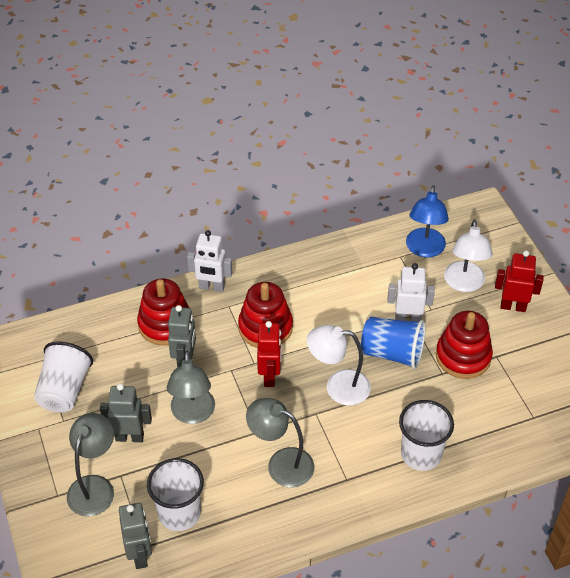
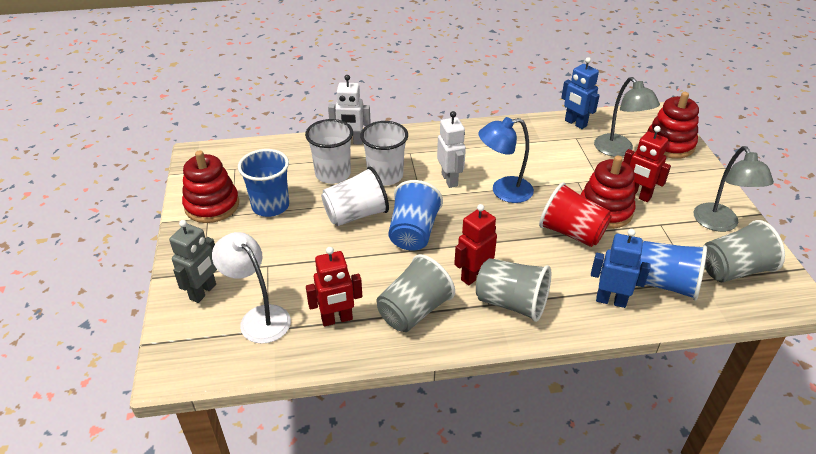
blue cup: 1 -> 3
blue robot: 0 -> 2
grey cup: 0 -> 3
grey lamp: 3 -> 2
grey robot: 3 -> 1
red cup: 0 -> 1
red robot: 2 -> 3
white lamp: 2 -> 1

